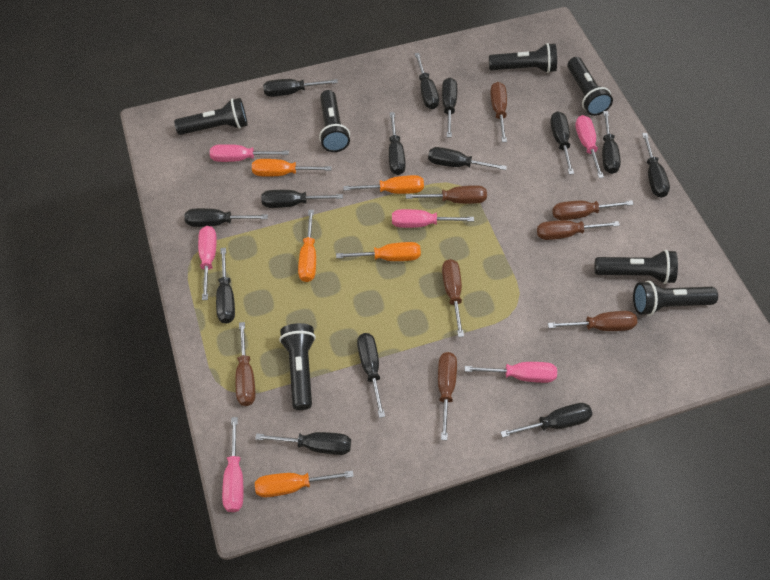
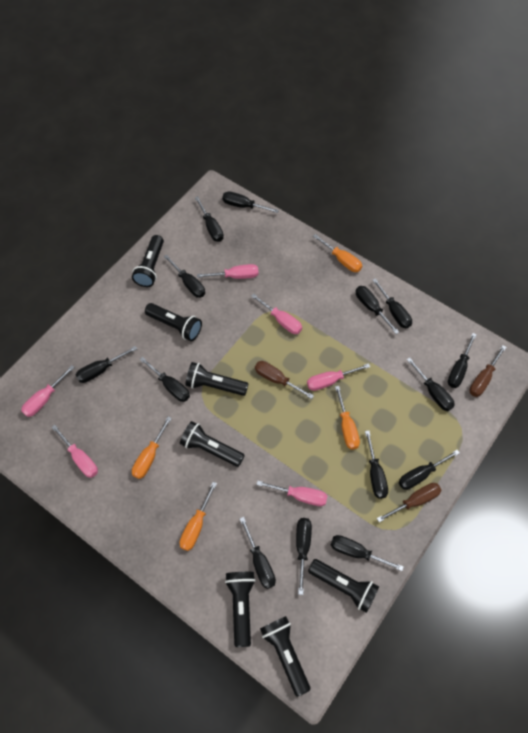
brown screwdriver: 8 -> 3
orange screwdriver: 5 -> 4

